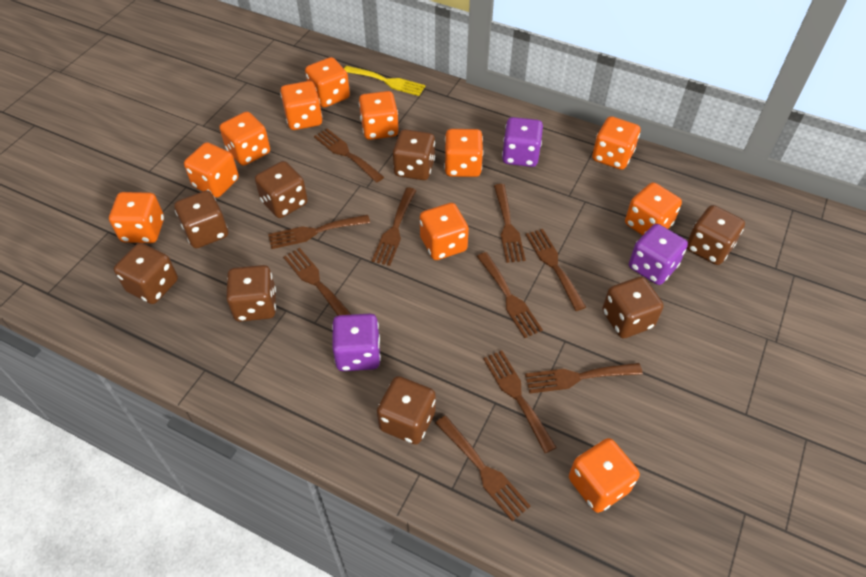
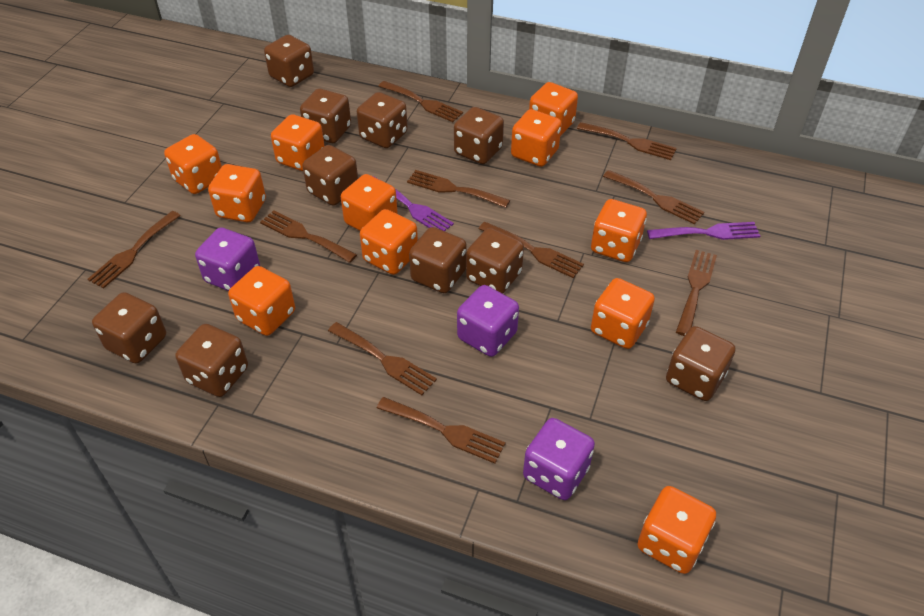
brown dice: 8 -> 10
purple fork: 0 -> 2
yellow fork: 1 -> 0

